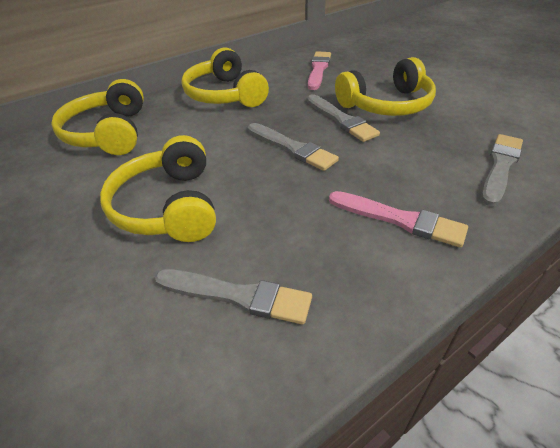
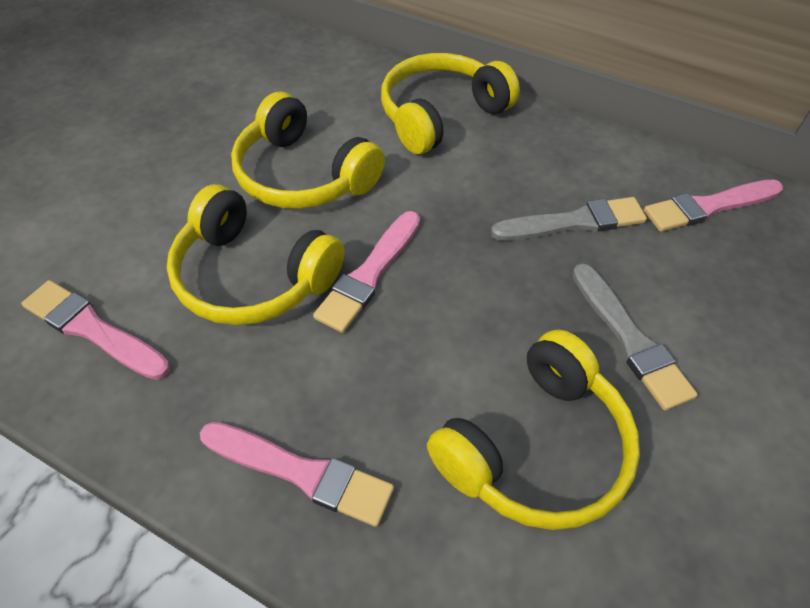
grey brush: 4 -> 2
pink brush: 2 -> 4

